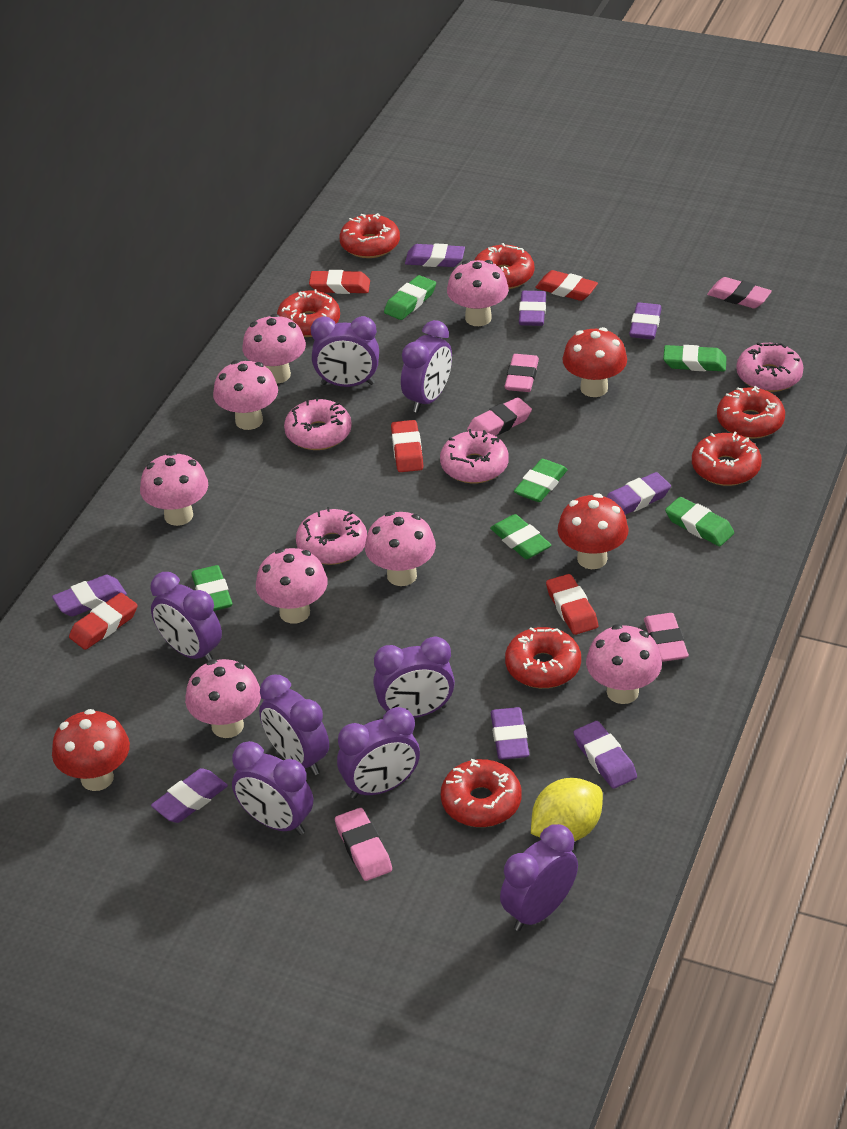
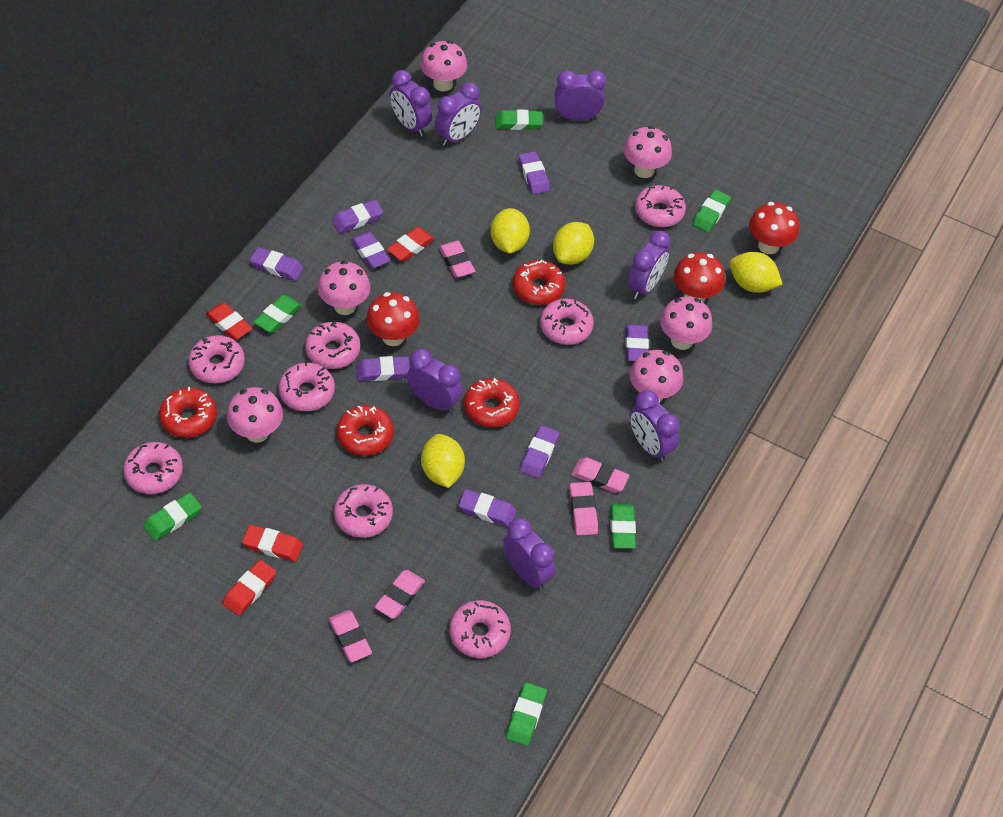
pink donut: 4 -> 8
pink mushroom: 8 -> 6
purple clock: 8 -> 7
red donut: 7 -> 4
red eraser: 5 -> 4
yellow lemon: 1 -> 4

